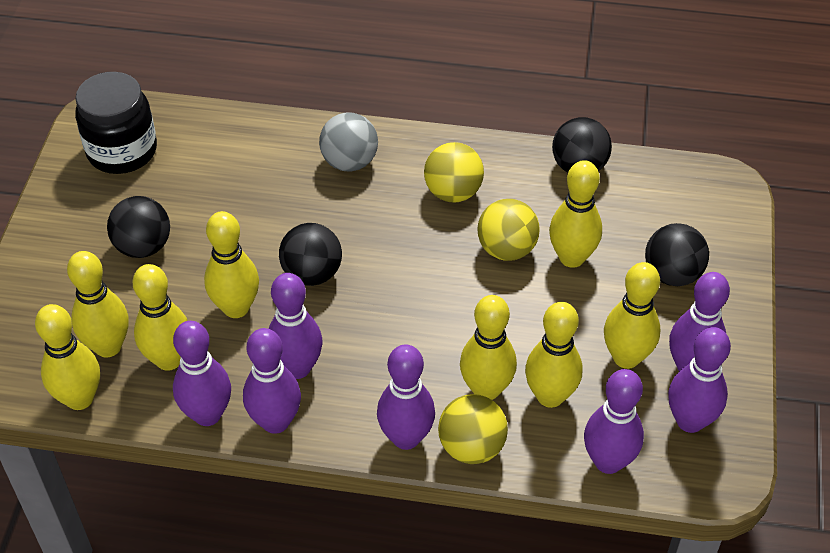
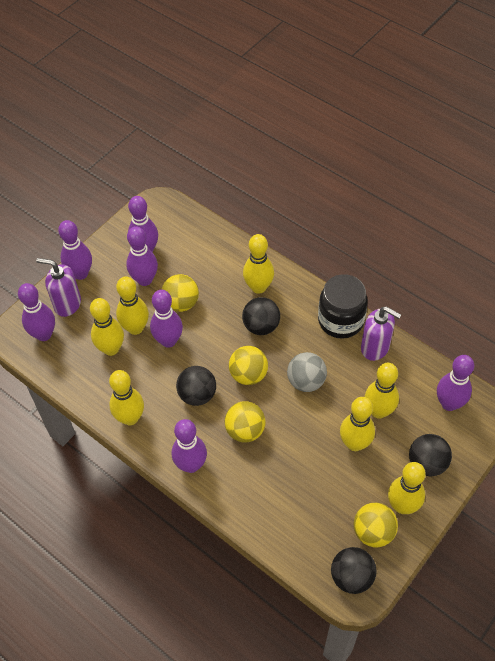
purple soap dispenser: 0 -> 2
yellow ball: 3 -> 4
yellow bowling pin: 8 -> 7

